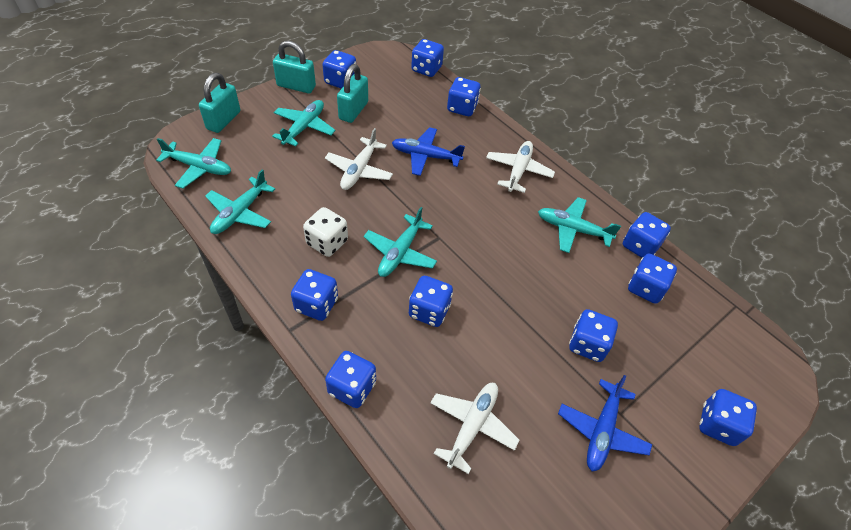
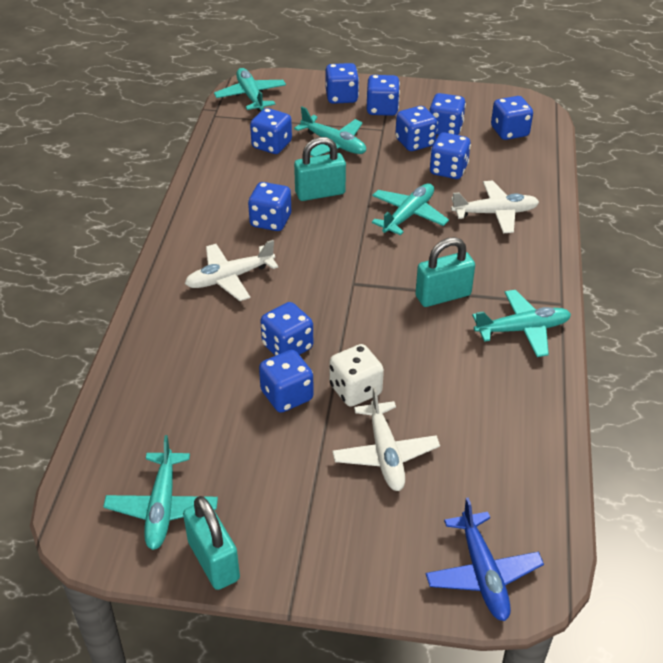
blue plane: 2 -> 1

